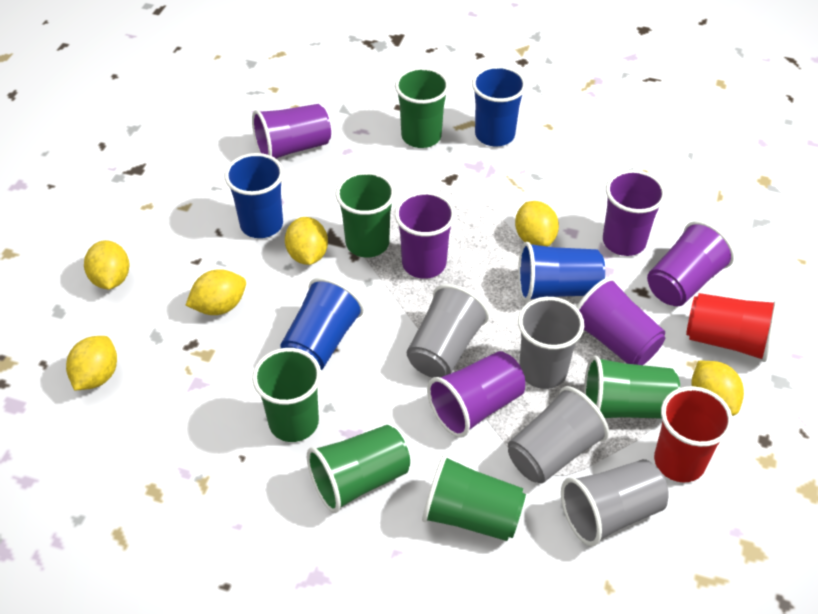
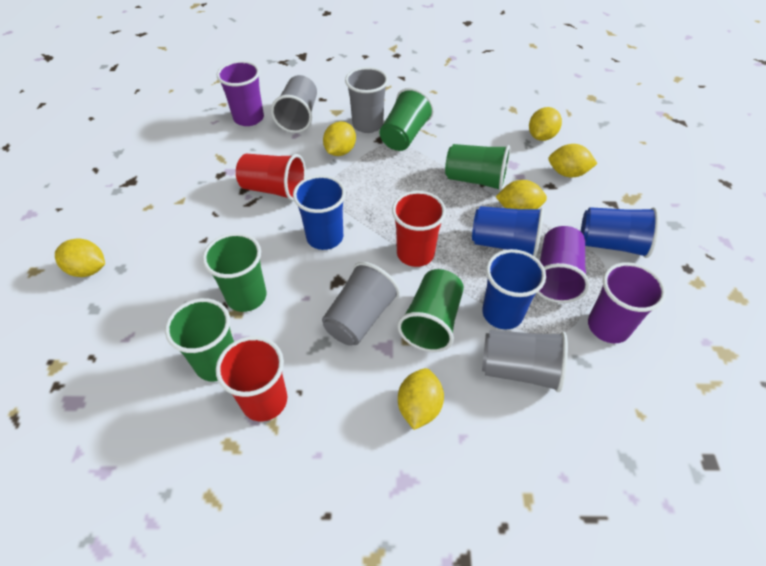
green cup: 6 -> 5
purple cup: 6 -> 3
red cup: 2 -> 3

